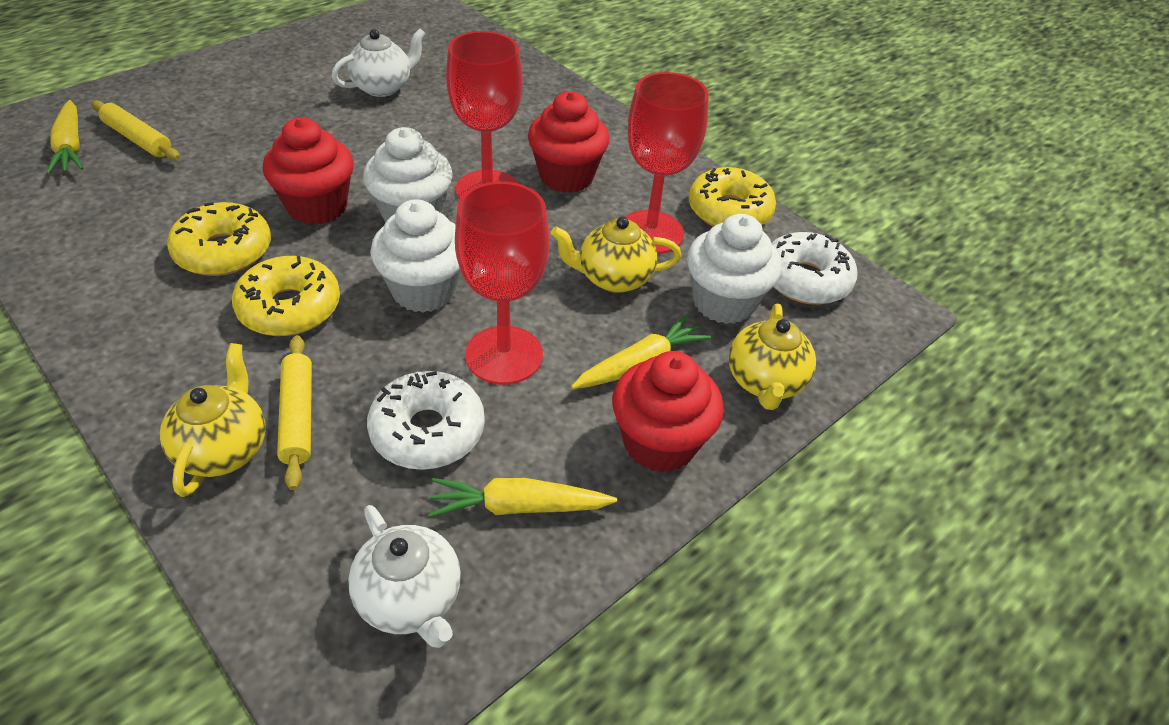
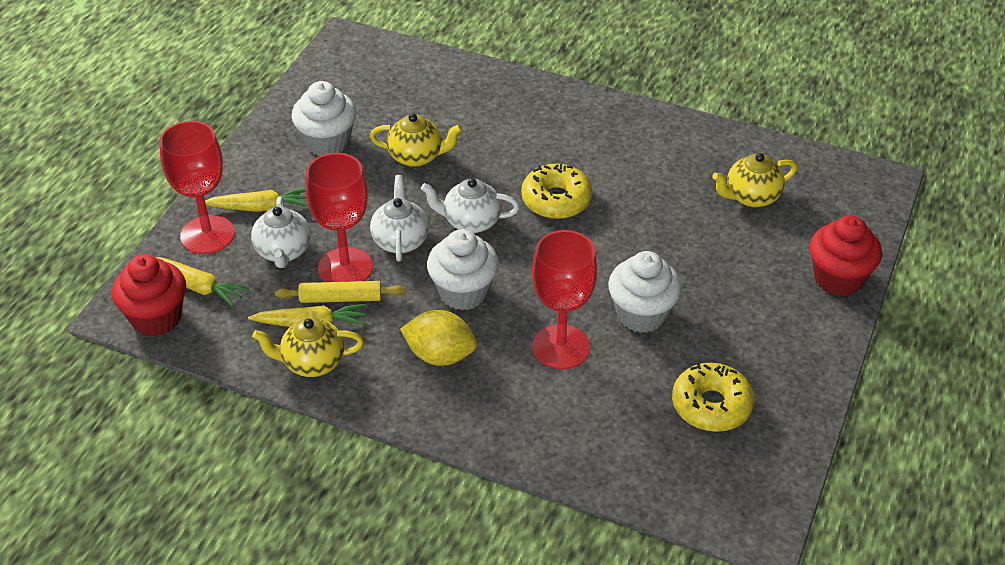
red cupcake: 3 -> 2
white donut: 2 -> 0
white teapot: 2 -> 3
yellow donut: 3 -> 2
yellow lemon: 0 -> 1
yellow rolling pin: 2 -> 1

